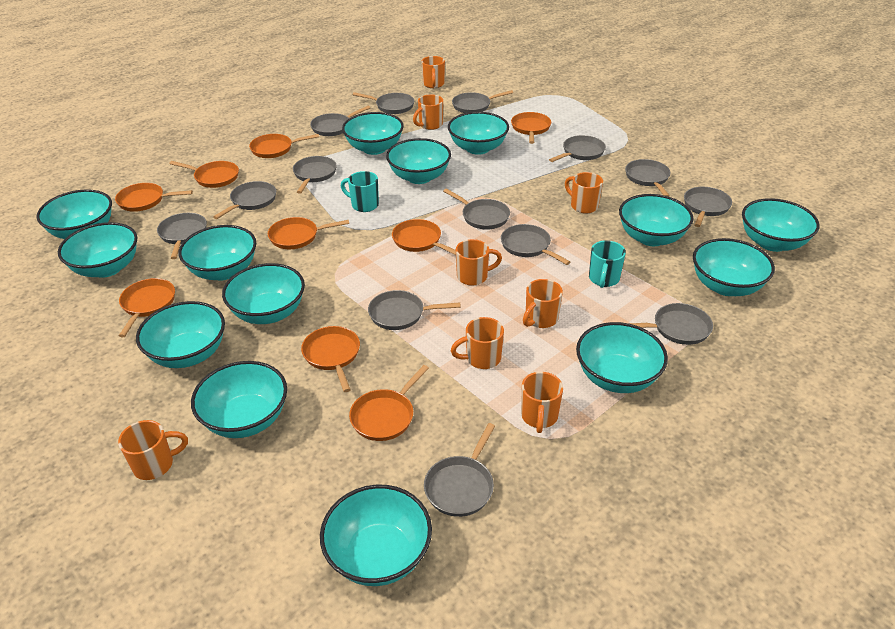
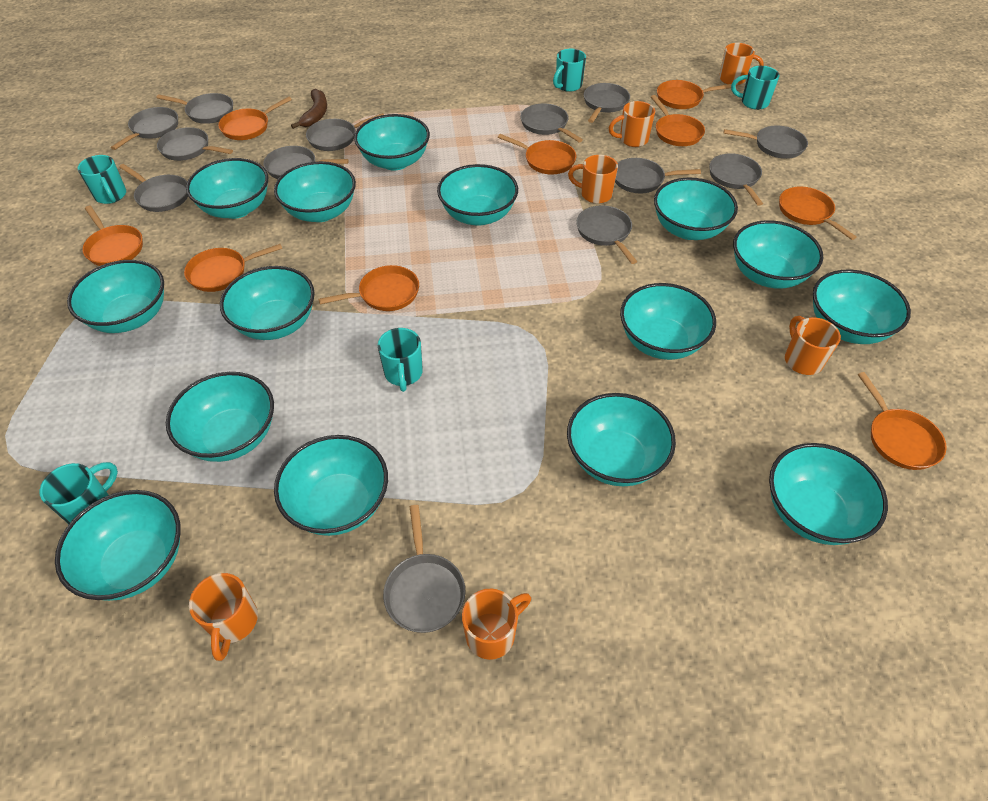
brown banana: 0 -> 1
grey pan: 14 -> 13
orange mug: 8 -> 6
turquoise bowl: 14 -> 15
turquoise mug: 2 -> 5

